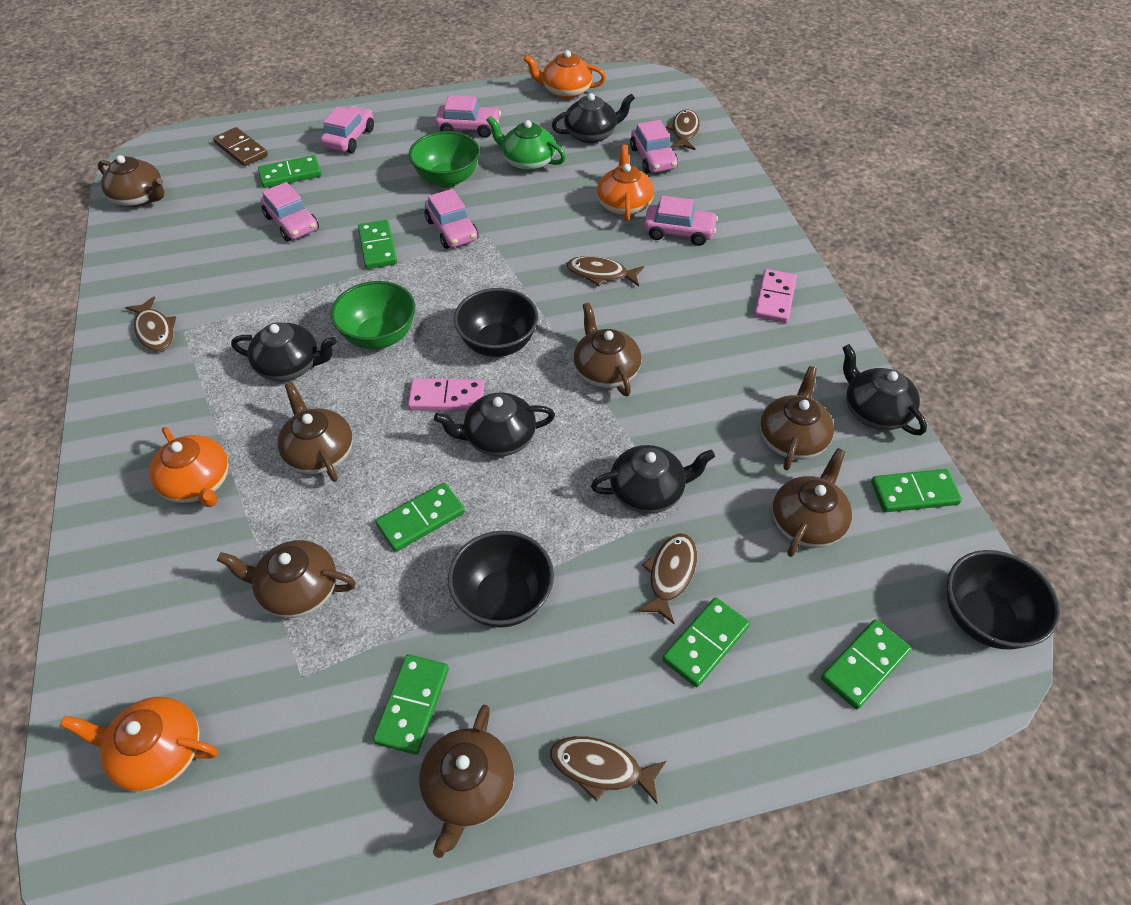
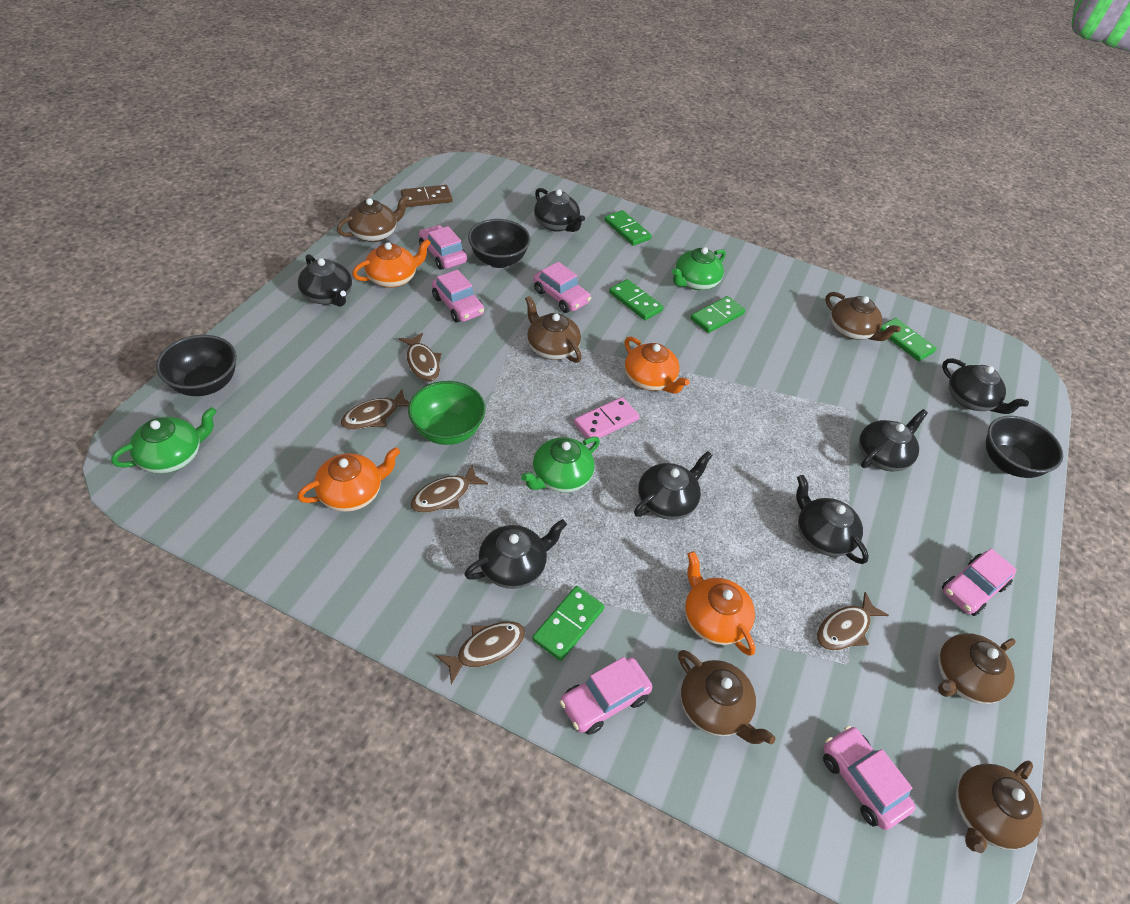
black teapot: 5 -> 7
brown teapot: 7 -> 6
green bowl: 2 -> 1
green domino: 7 -> 5
green teapot: 1 -> 3
pink domino: 2 -> 1

